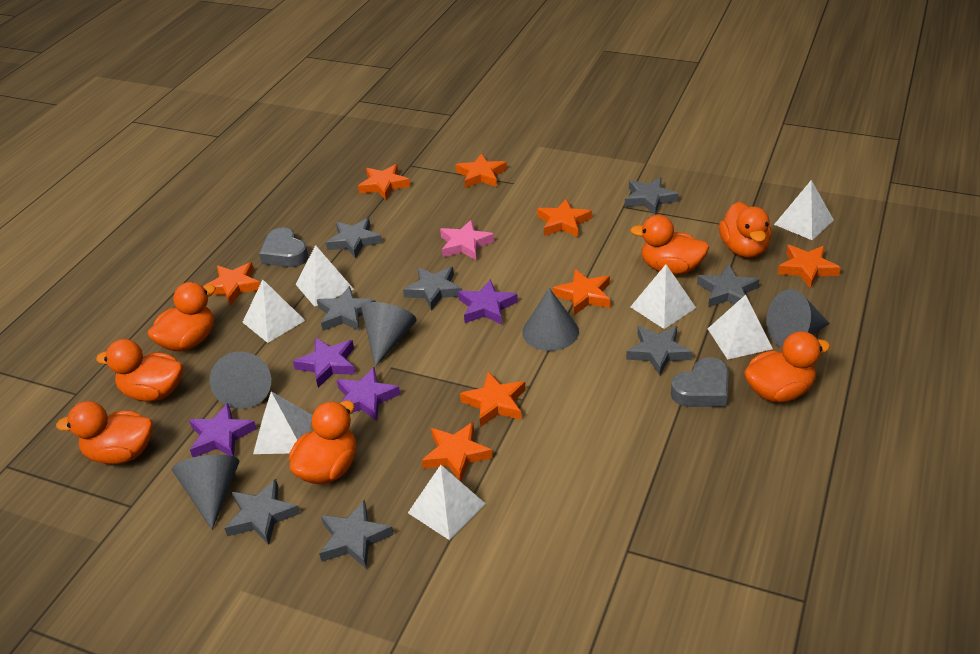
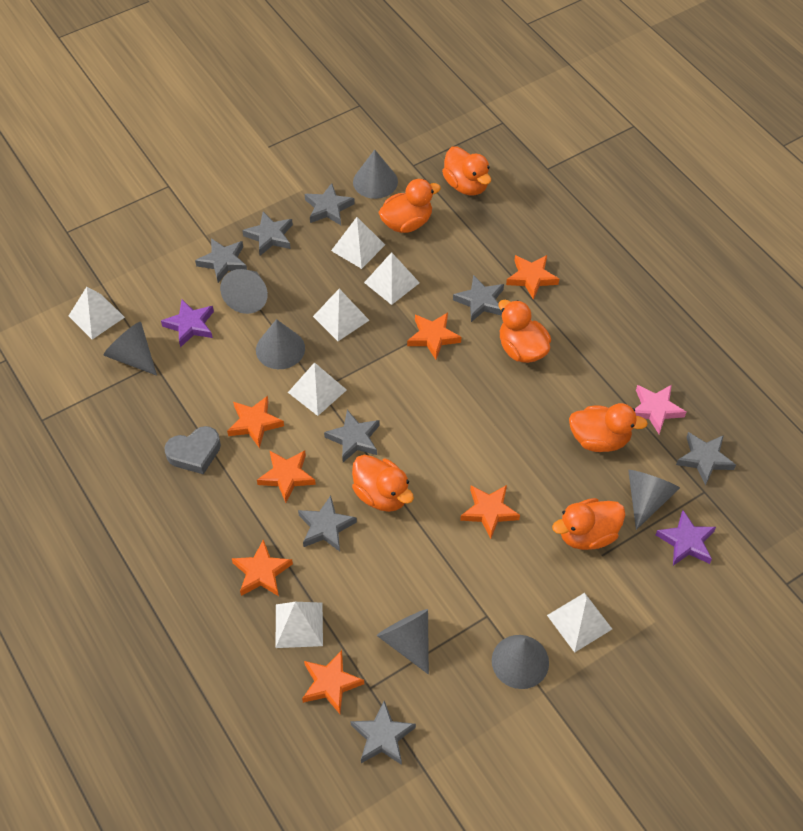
grey cone: 5 -> 7
grey heart: 2 -> 1
orange duck: 7 -> 6
orange star: 8 -> 7
purple star: 4 -> 2

